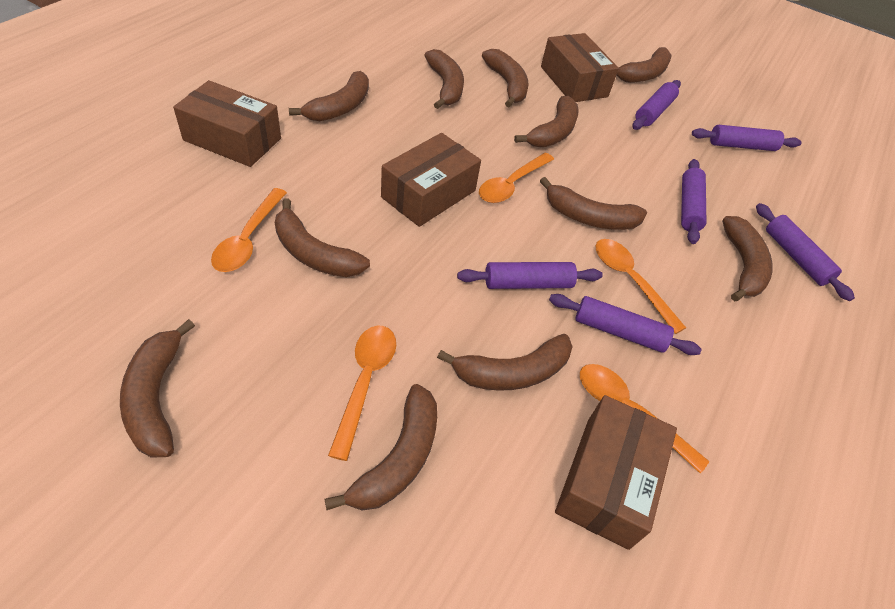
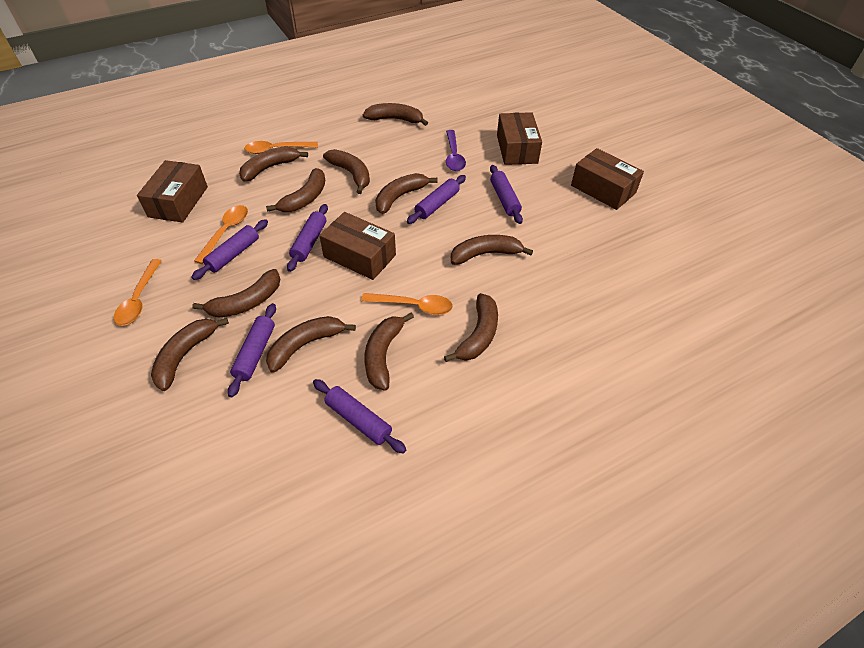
orange spoon: 5 -> 4
purple spoon: 0 -> 1

